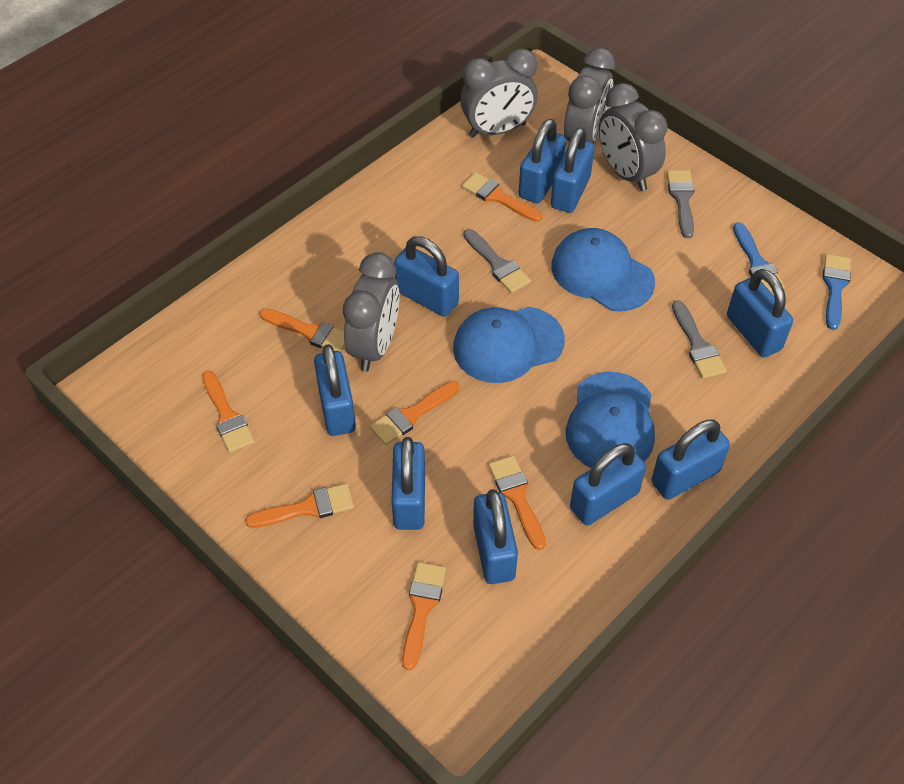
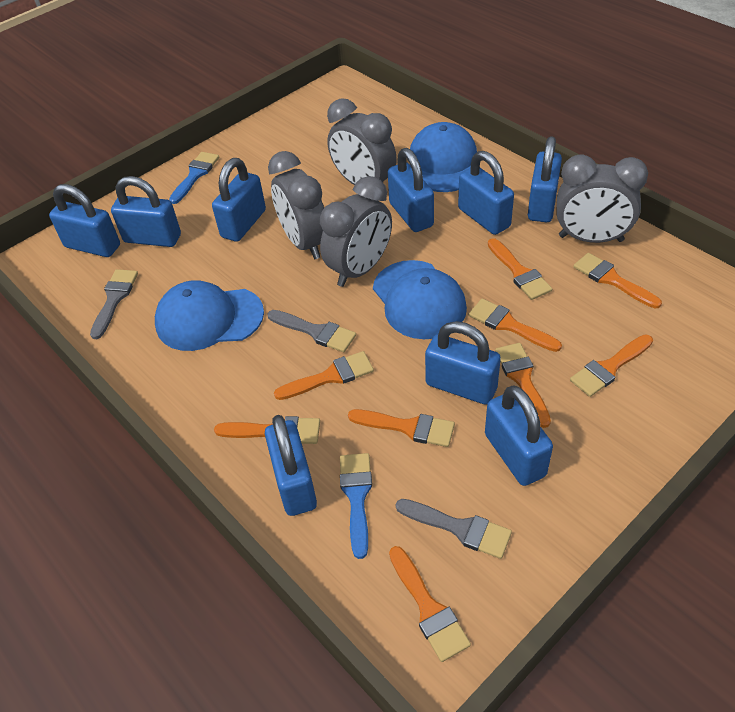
orange brush: 7 -> 9

